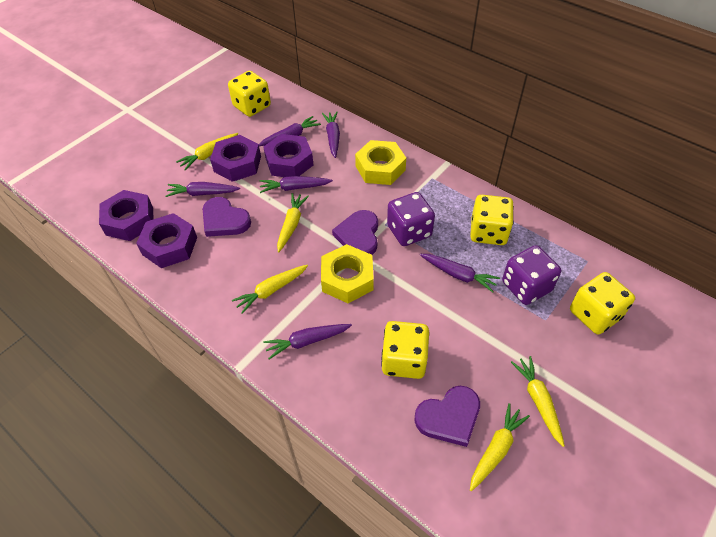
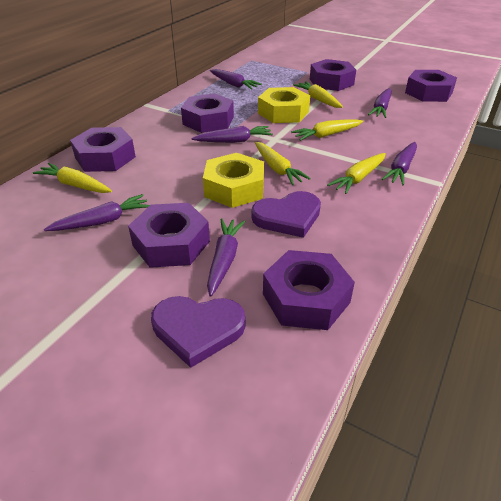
purple dice: 2 -> 0
purple heart: 3 -> 2
purple nut: 4 -> 6
yellow dice: 4 -> 0

